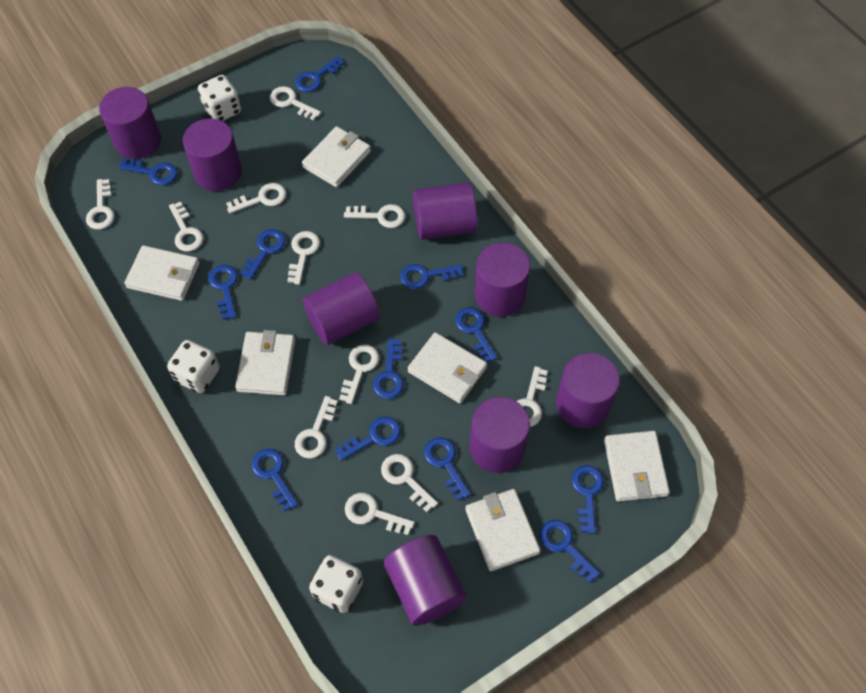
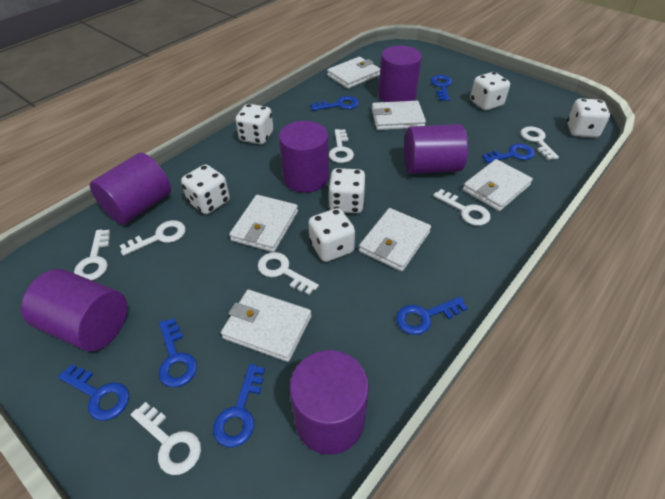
blue key: 12 -> 7
purple cylinder: 8 -> 6
white dice: 3 -> 6
white key: 11 -> 7

